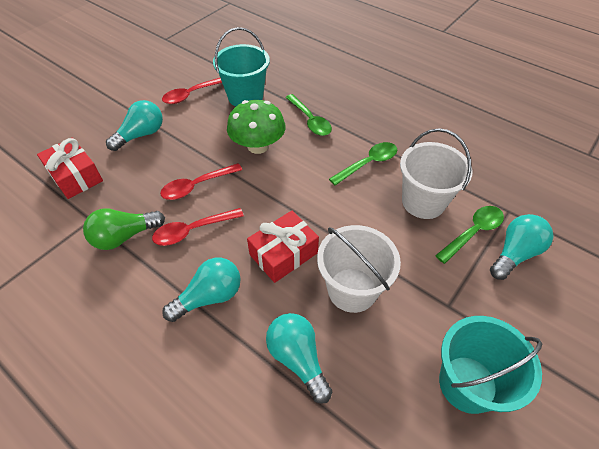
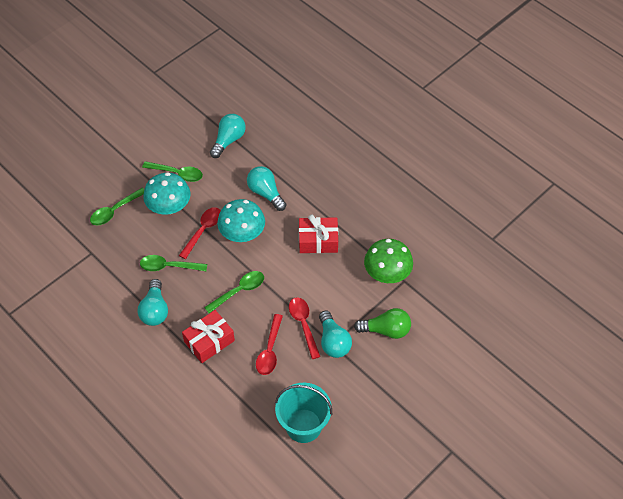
green spoon: 3 -> 4
turquoise bucket: 2 -> 1
turquoise mushroom: 0 -> 2
white bucket: 2 -> 0

